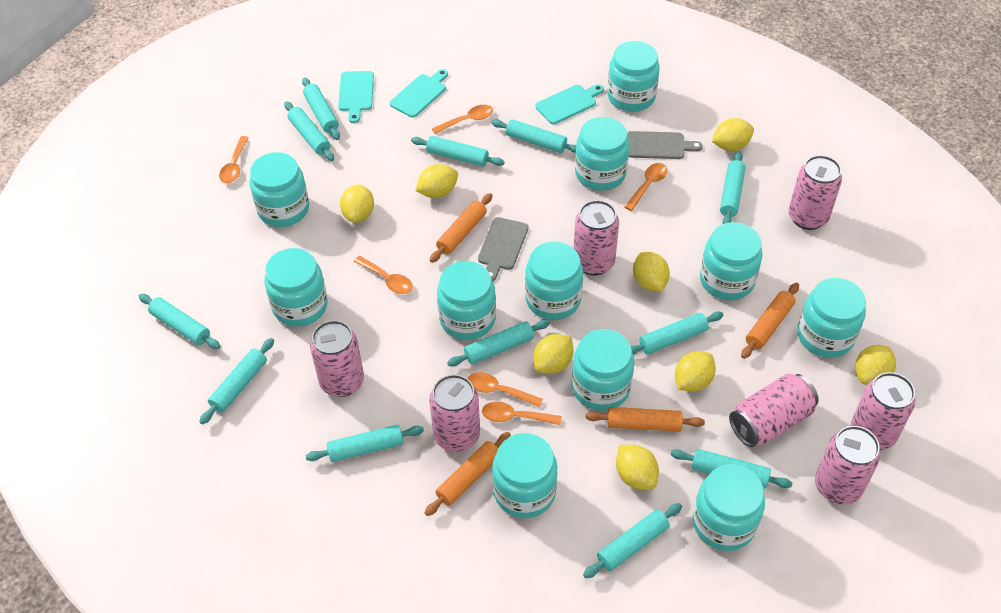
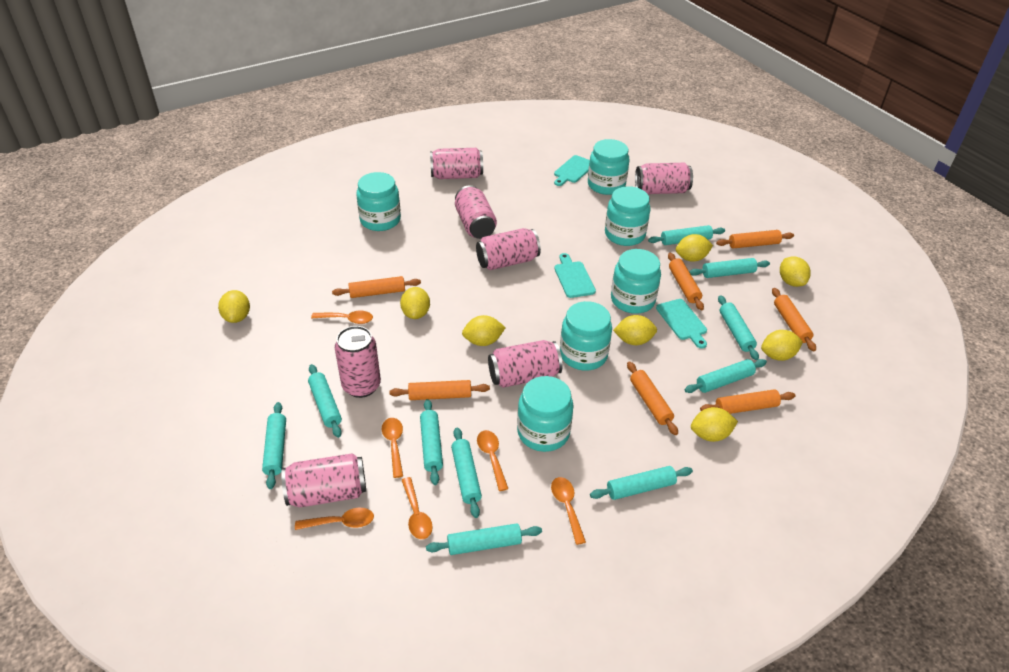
grey cutting board: 2 -> 0
orange rolling pin: 4 -> 7
turquoise jar: 11 -> 6
turquoise rolling pin: 12 -> 10

